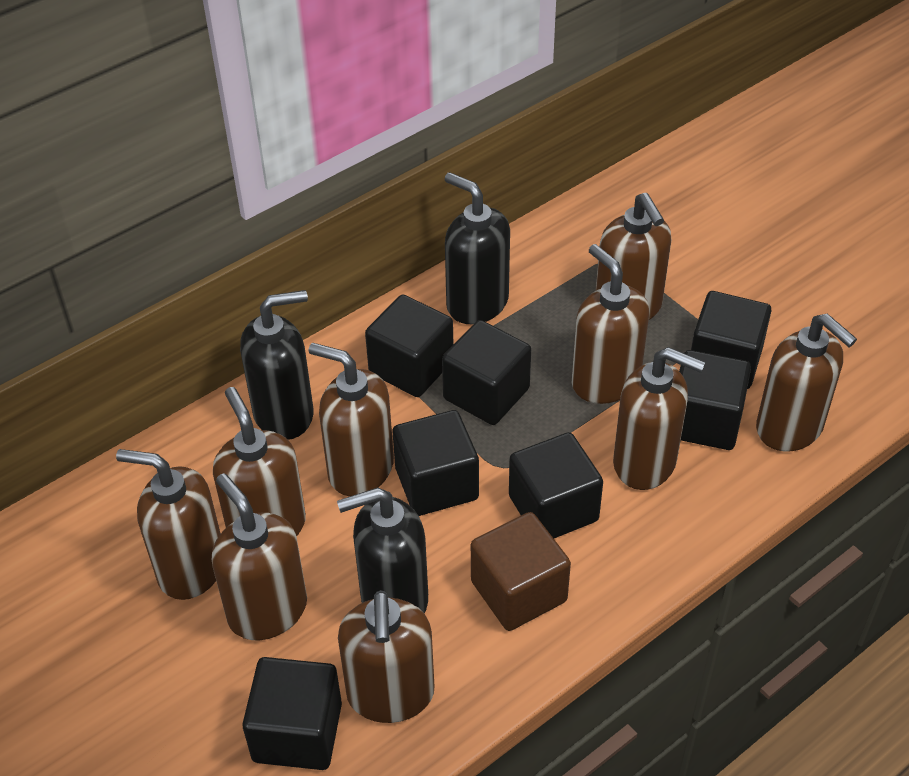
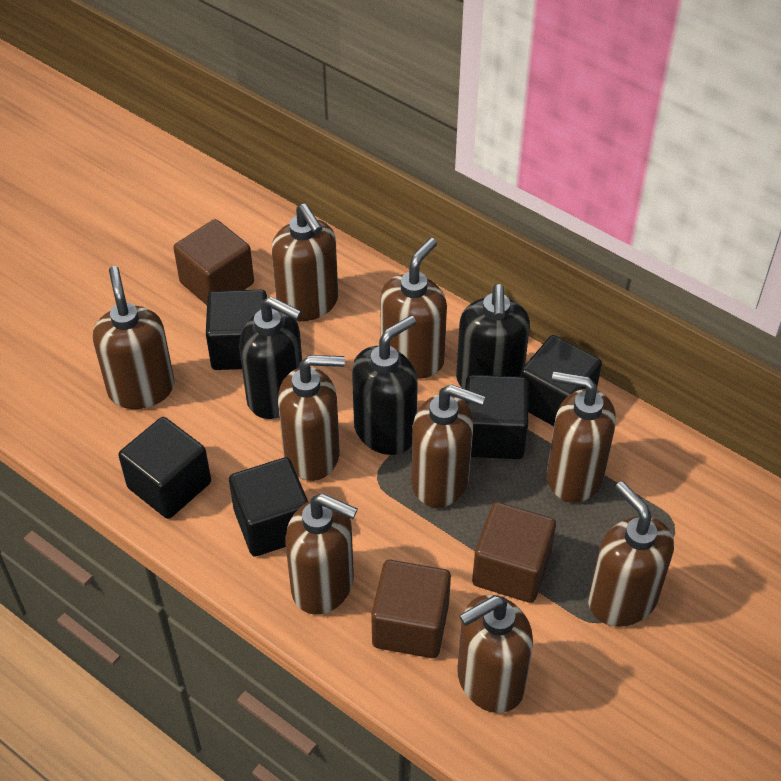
black cube: 7 -> 5
brown cube: 1 -> 3

